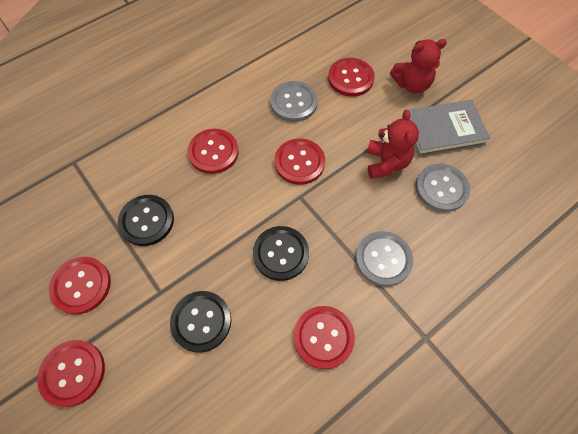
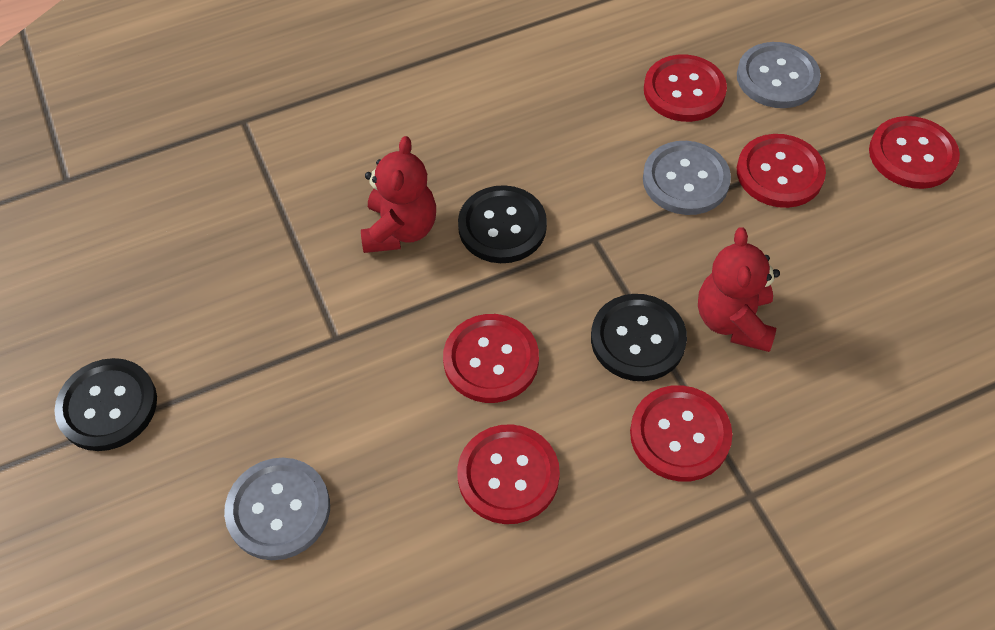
grey book: 1 -> 0

